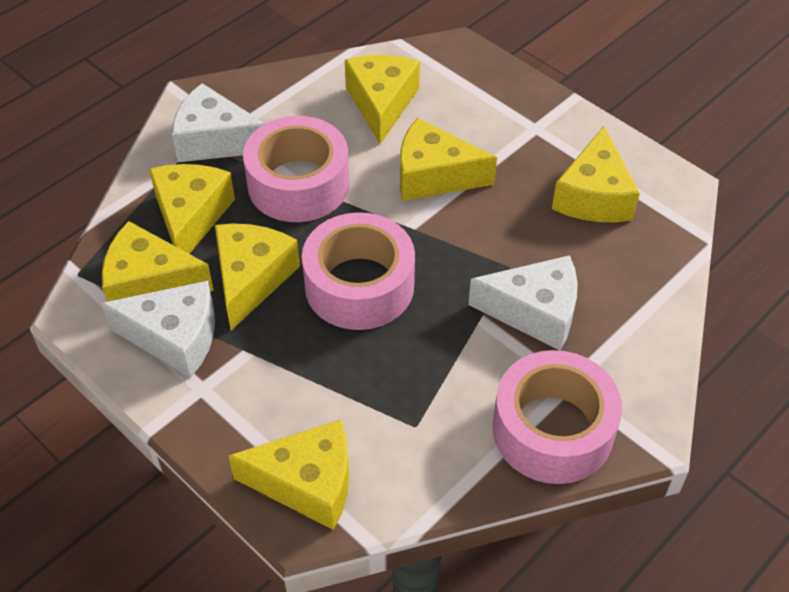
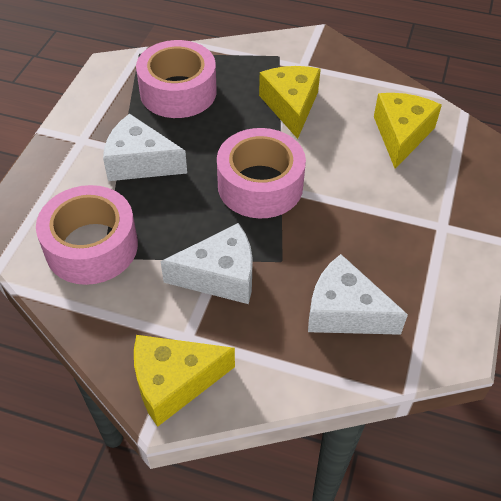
yellow cheese: 7 -> 3

